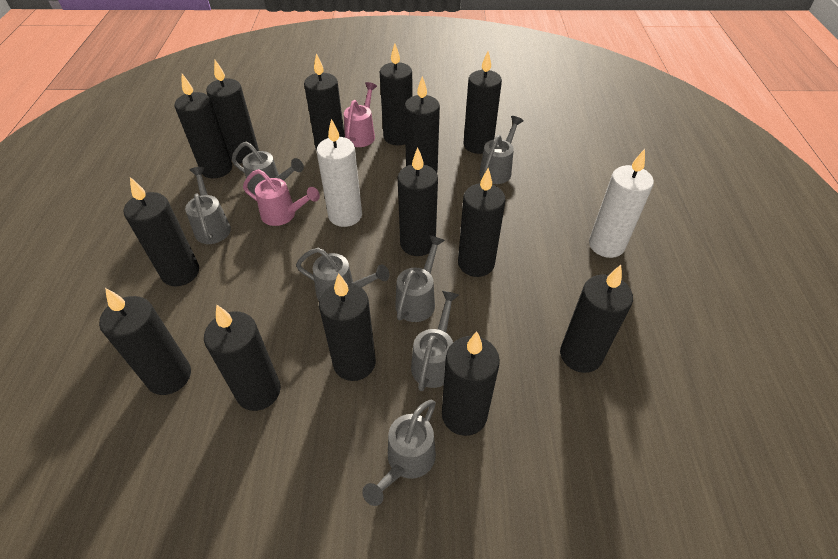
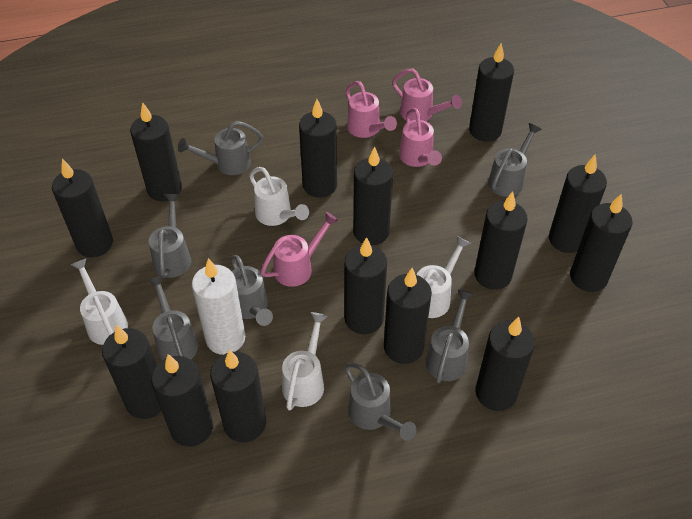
pink watering can: 2 -> 4
white candle: 2 -> 1
white watering can: 0 -> 4

